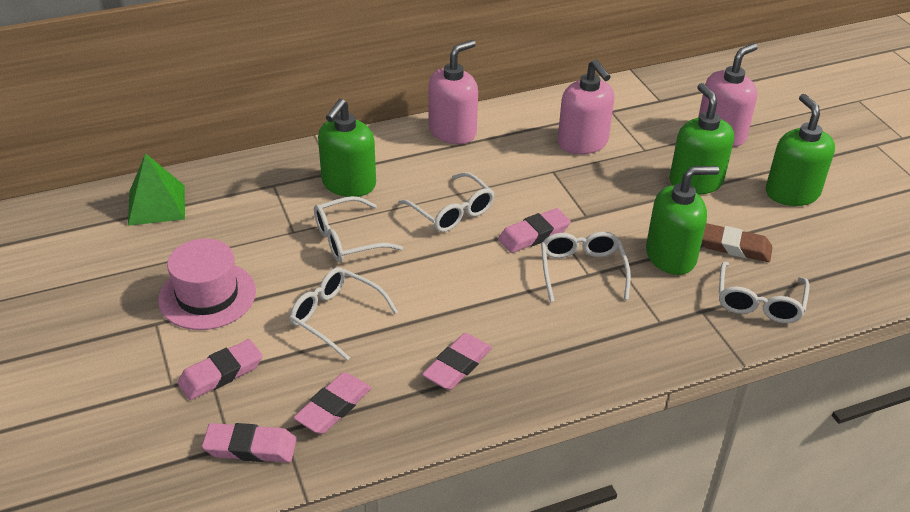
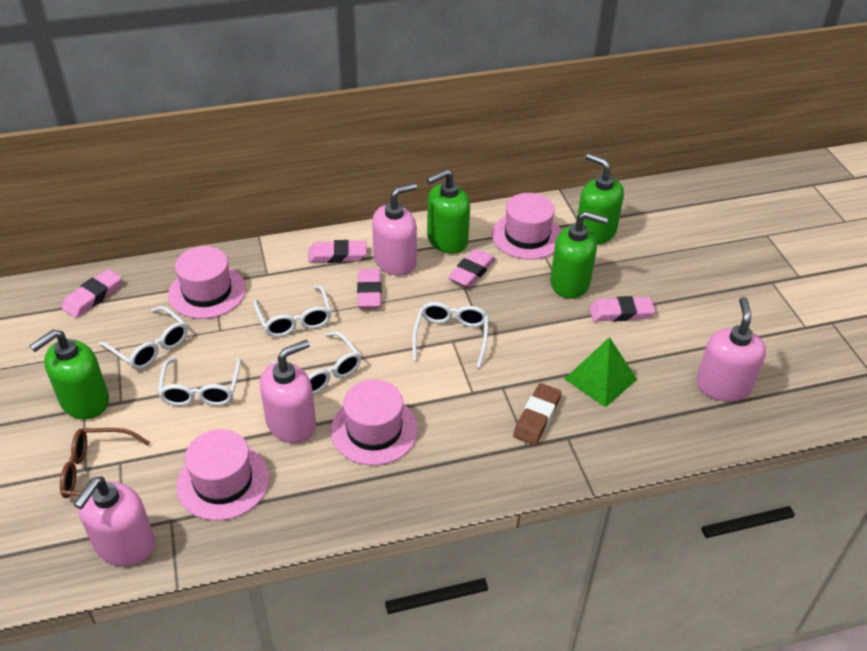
brown glasses: 0 -> 1
pink hat: 1 -> 4
pink soap dispenser: 3 -> 4

